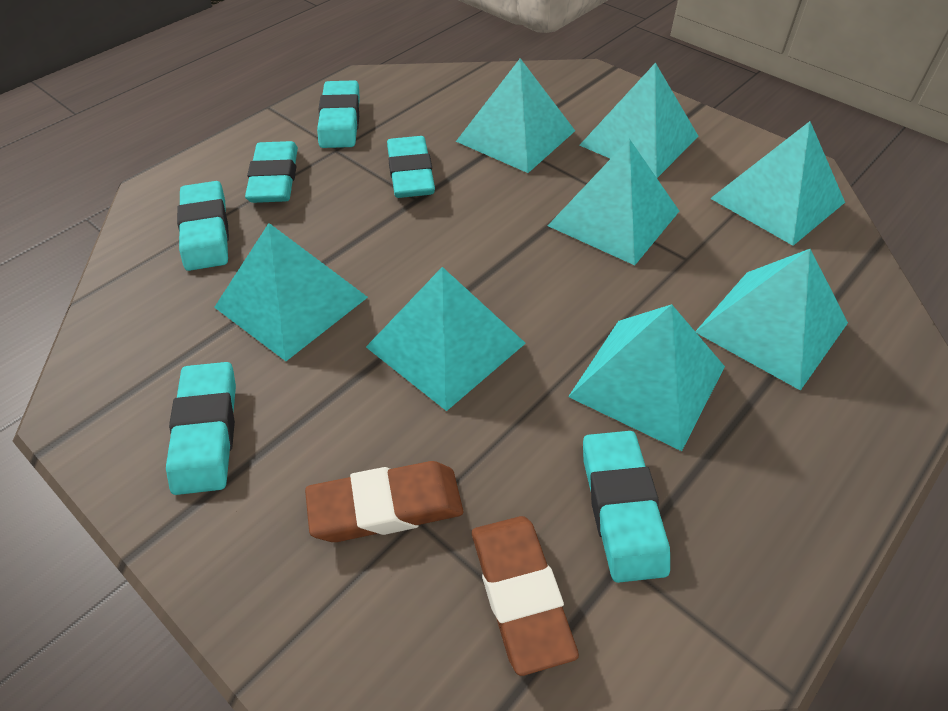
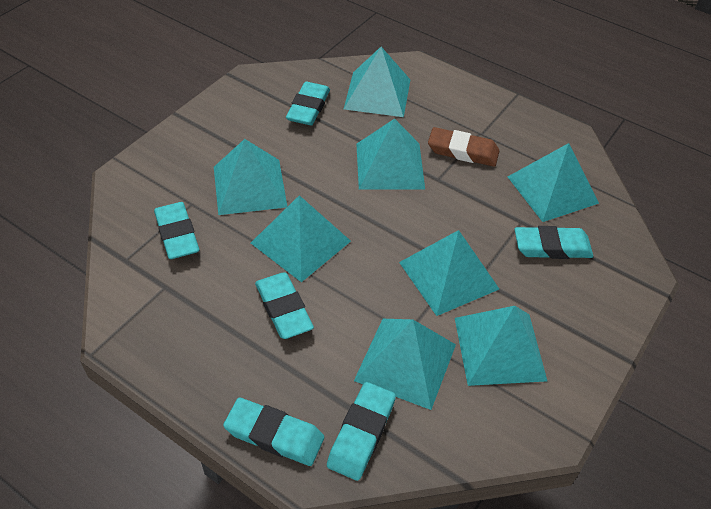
brown eraser: 2 -> 1

